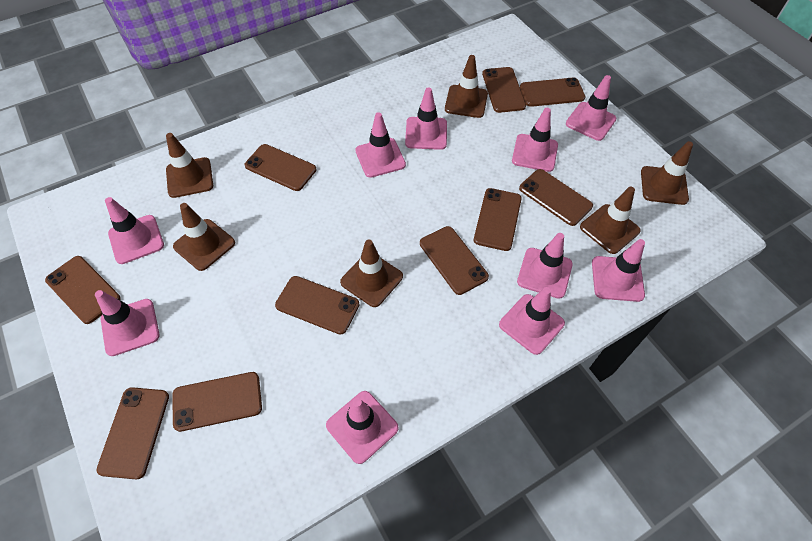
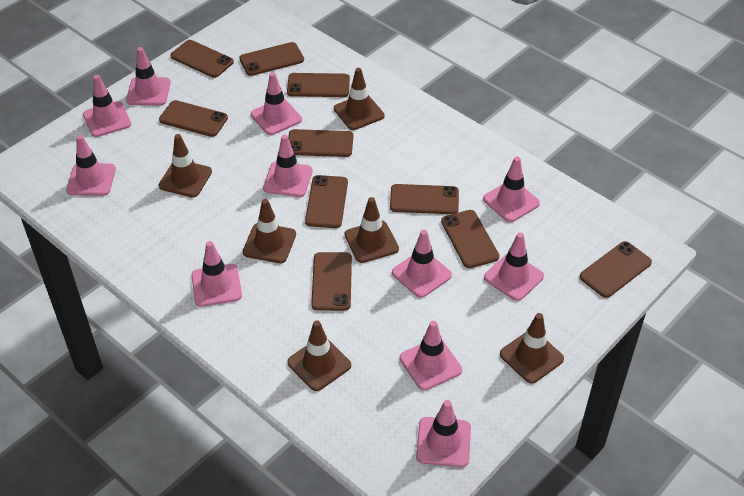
pink traffic cone: 10 -> 11

